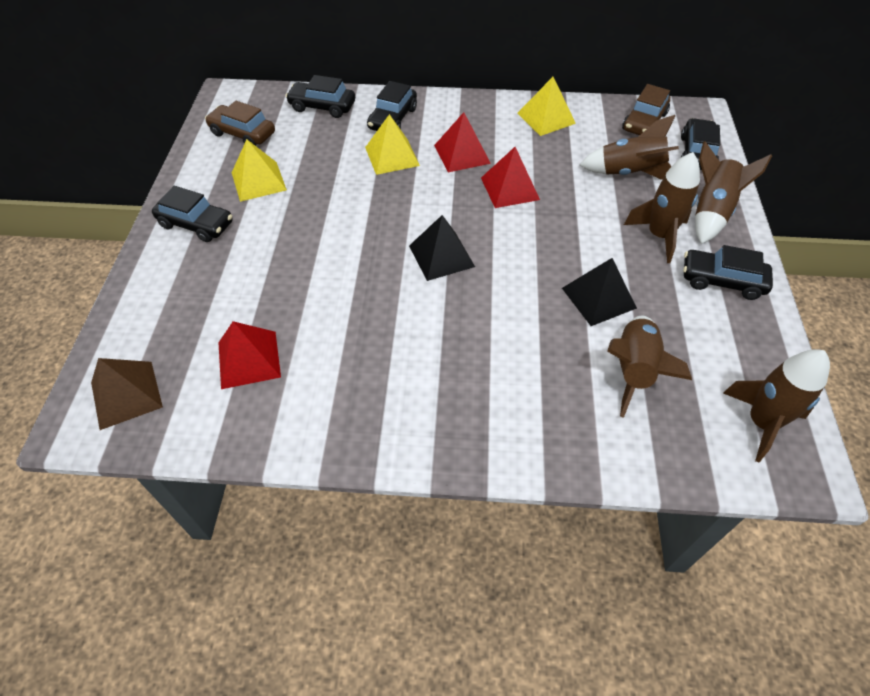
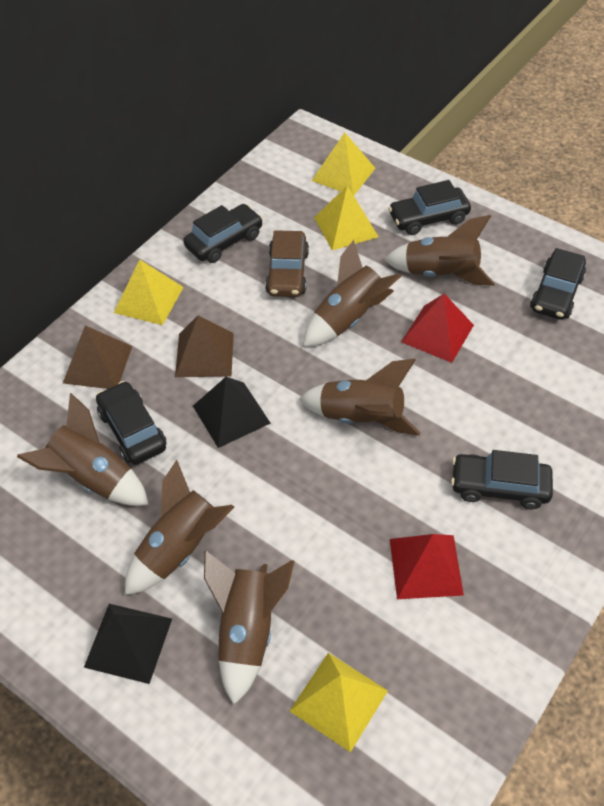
brown car: 2 -> 1
brown pyramid: 1 -> 2
brown rocket: 5 -> 6
red pyramid: 3 -> 2
yellow pyramid: 3 -> 4

